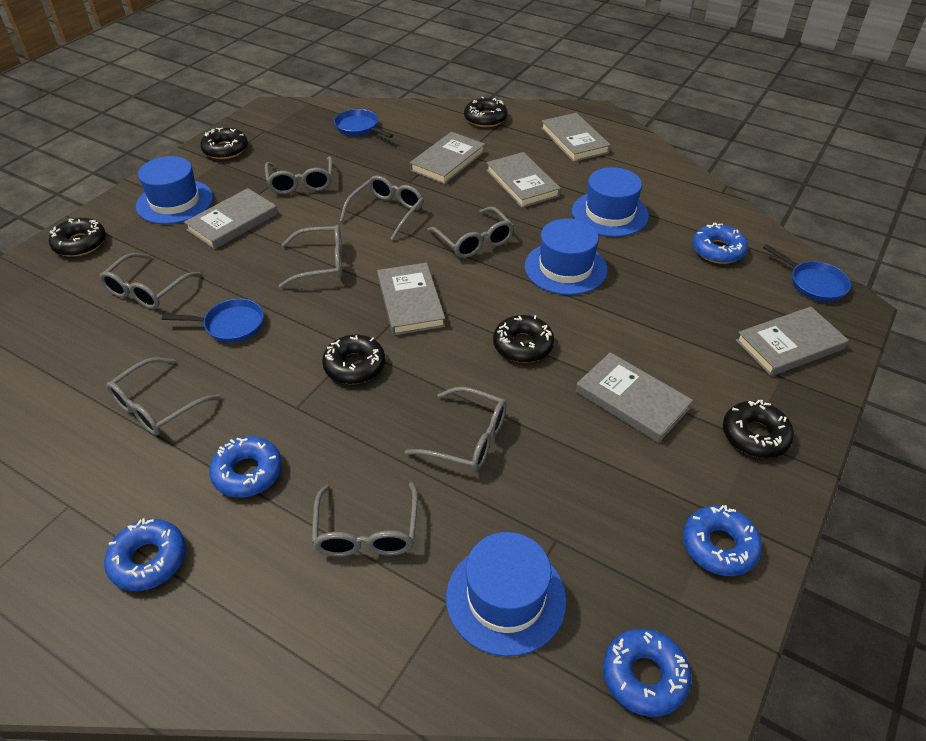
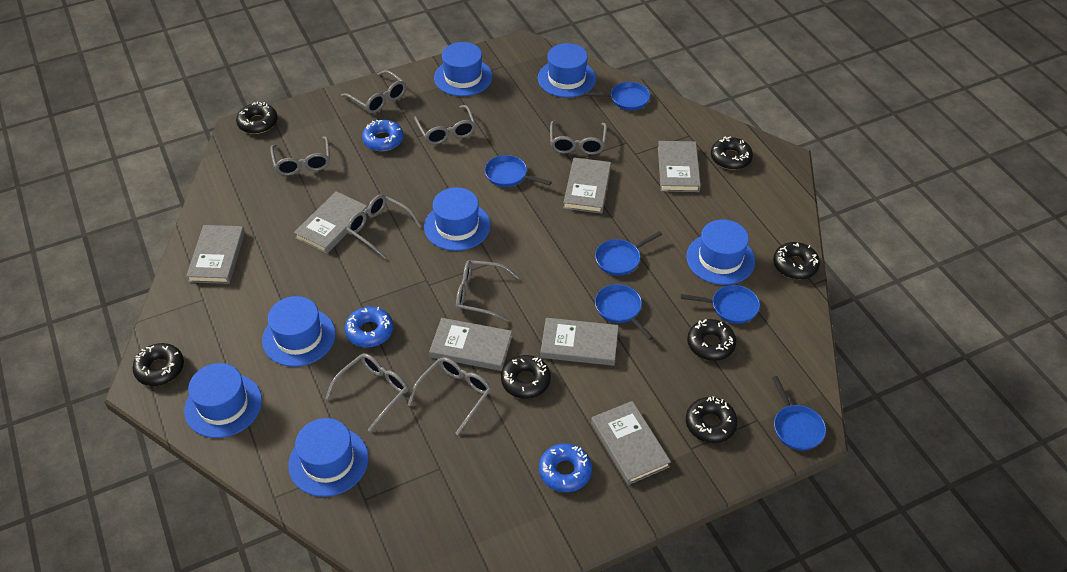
black donut: 6 -> 7
blue donut: 5 -> 3
blue hat: 4 -> 7
blue pan: 3 -> 6

